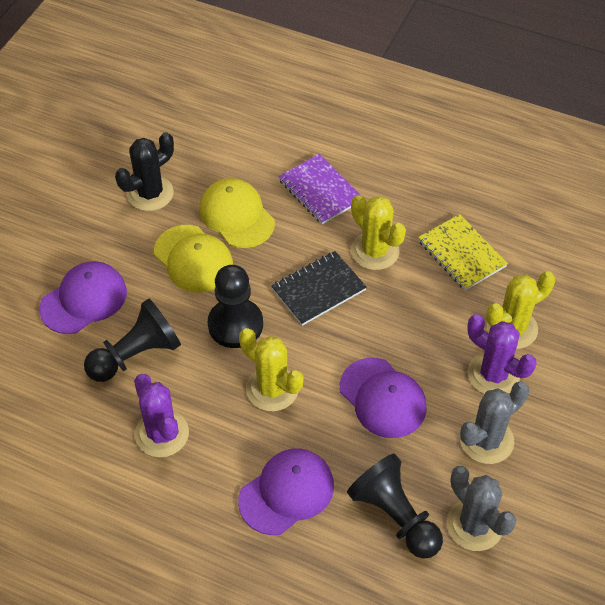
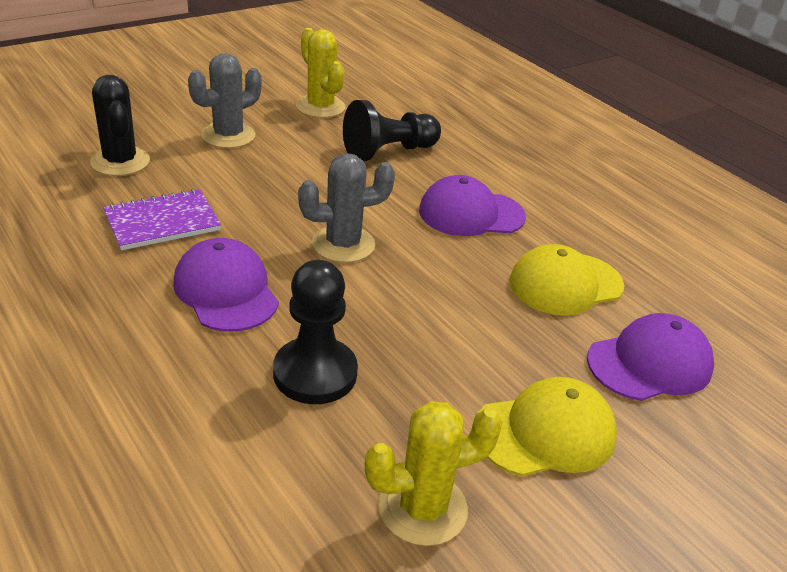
black notebook: 1 -> 0
black pawn: 3 -> 2
purple cactus: 2 -> 0
yellow cactus: 3 -> 2
yellow notebook: 1 -> 0

